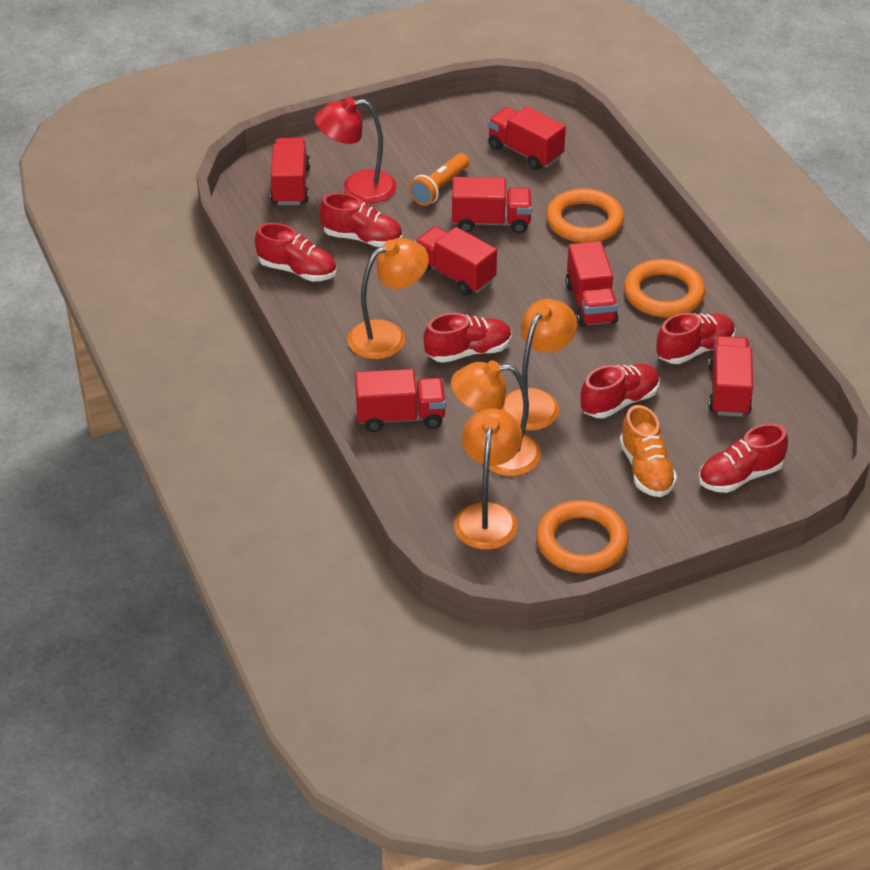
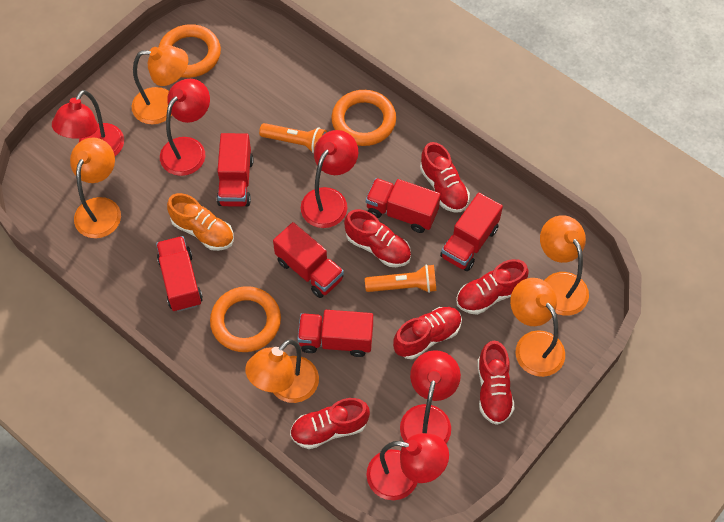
orange flashlight: 1 -> 2
orange lamp: 4 -> 5
red lamp: 1 -> 5
red truck: 7 -> 6

